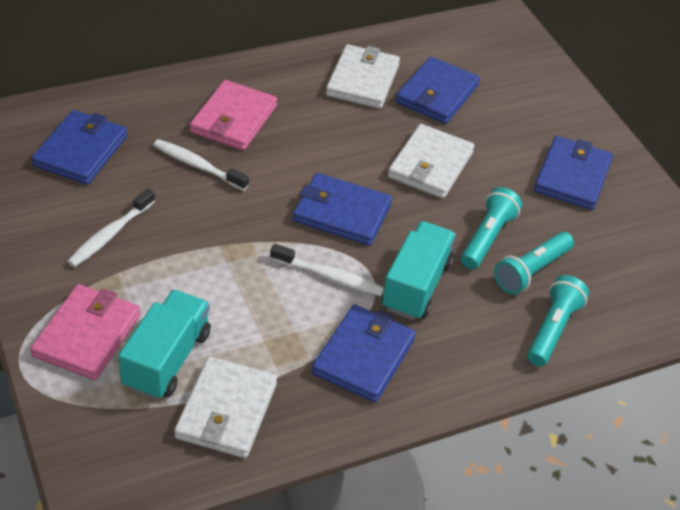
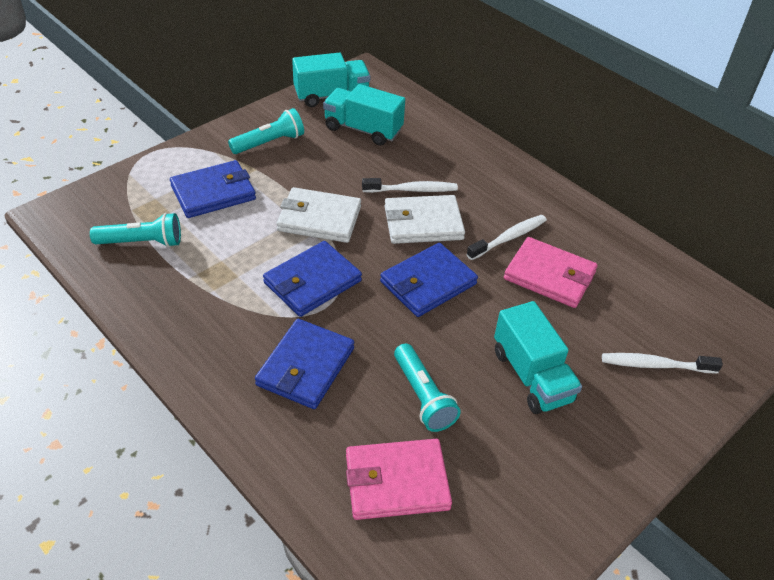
blue wallet: 5 -> 4
turquoise truck: 2 -> 3
white wallet: 3 -> 2

